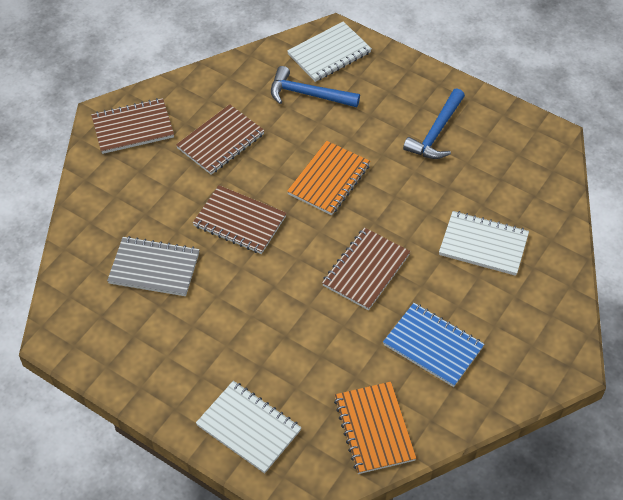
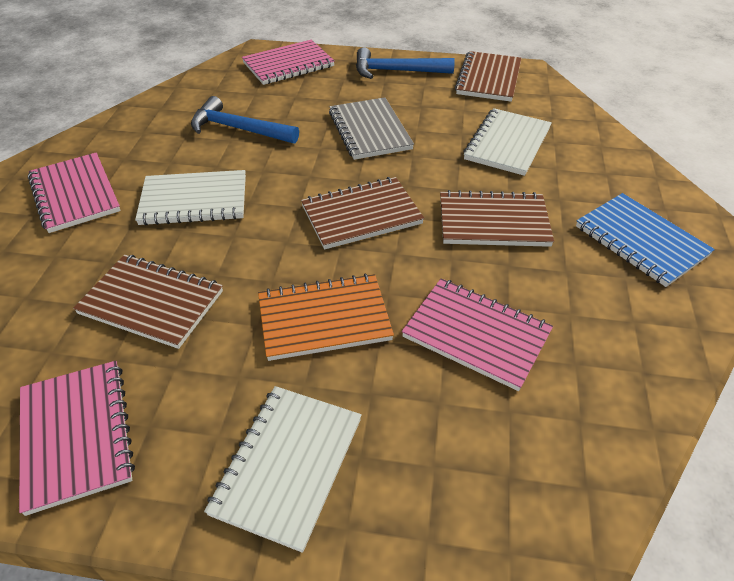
orange notebook: 2 -> 1
pink notebook: 0 -> 4

